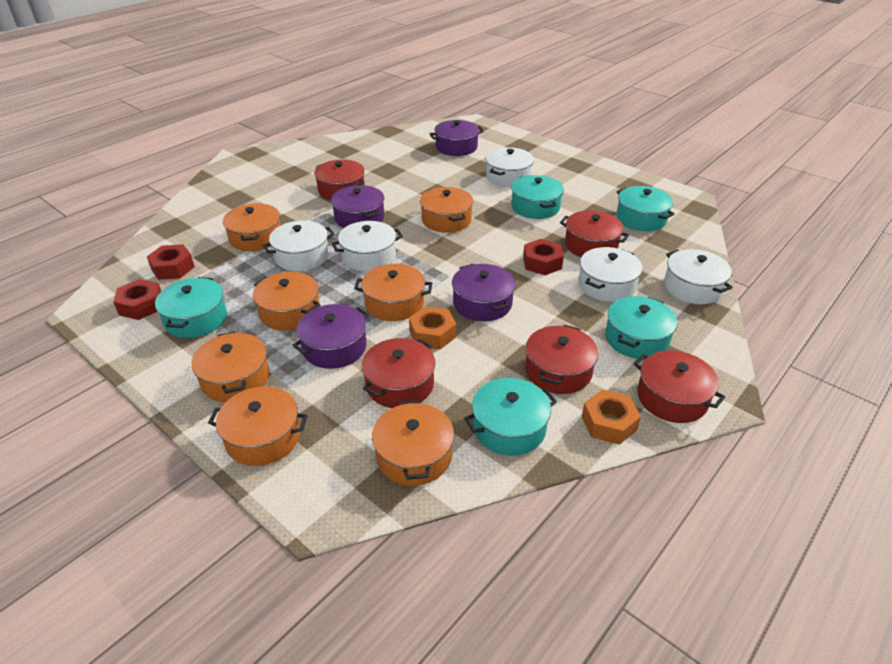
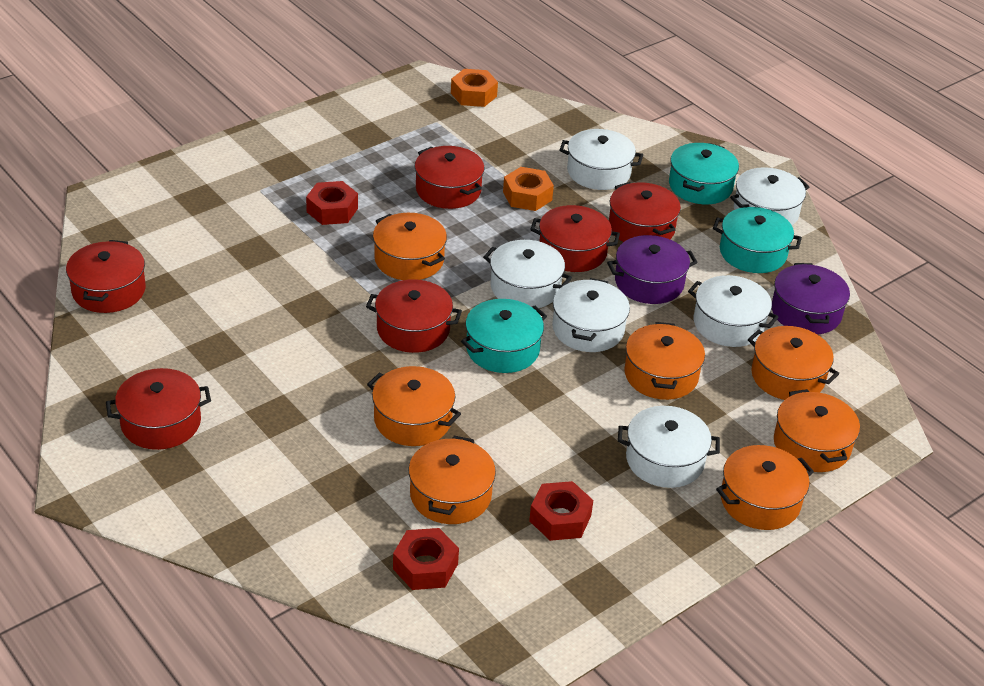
purple pot: 4 -> 2
red pot: 5 -> 6
turquoise pot: 5 -> 3
white pot: 5 -> 6

